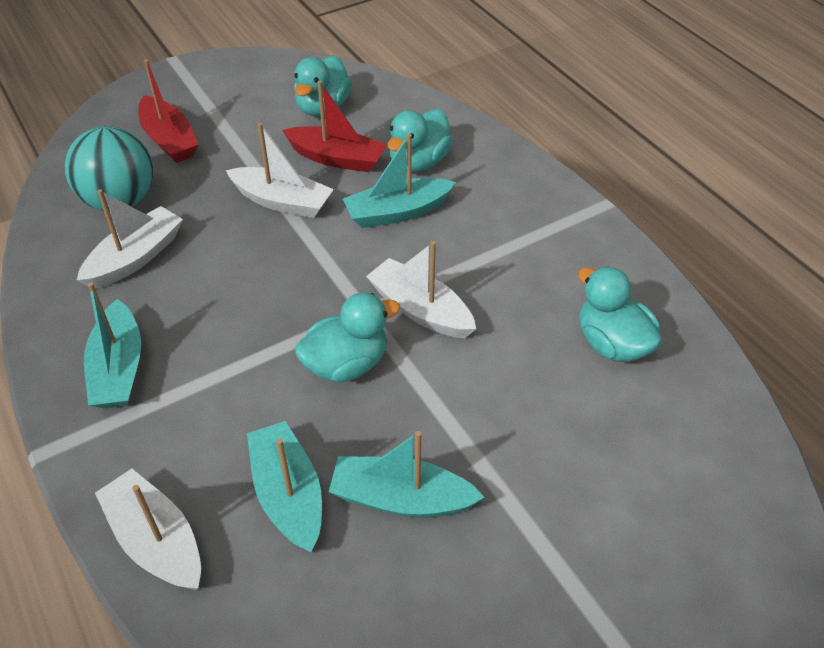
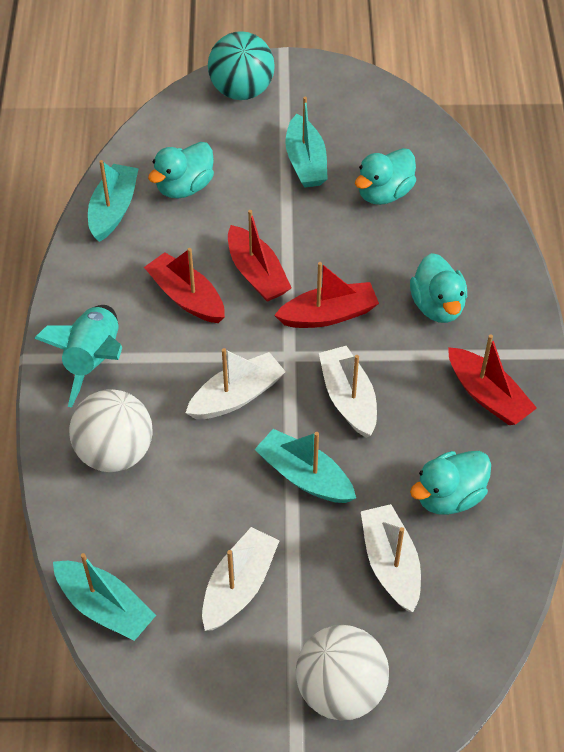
red boat: 2 -> 4
turquoise rocket: 0 -> 1
white ball: 0 -> 2

